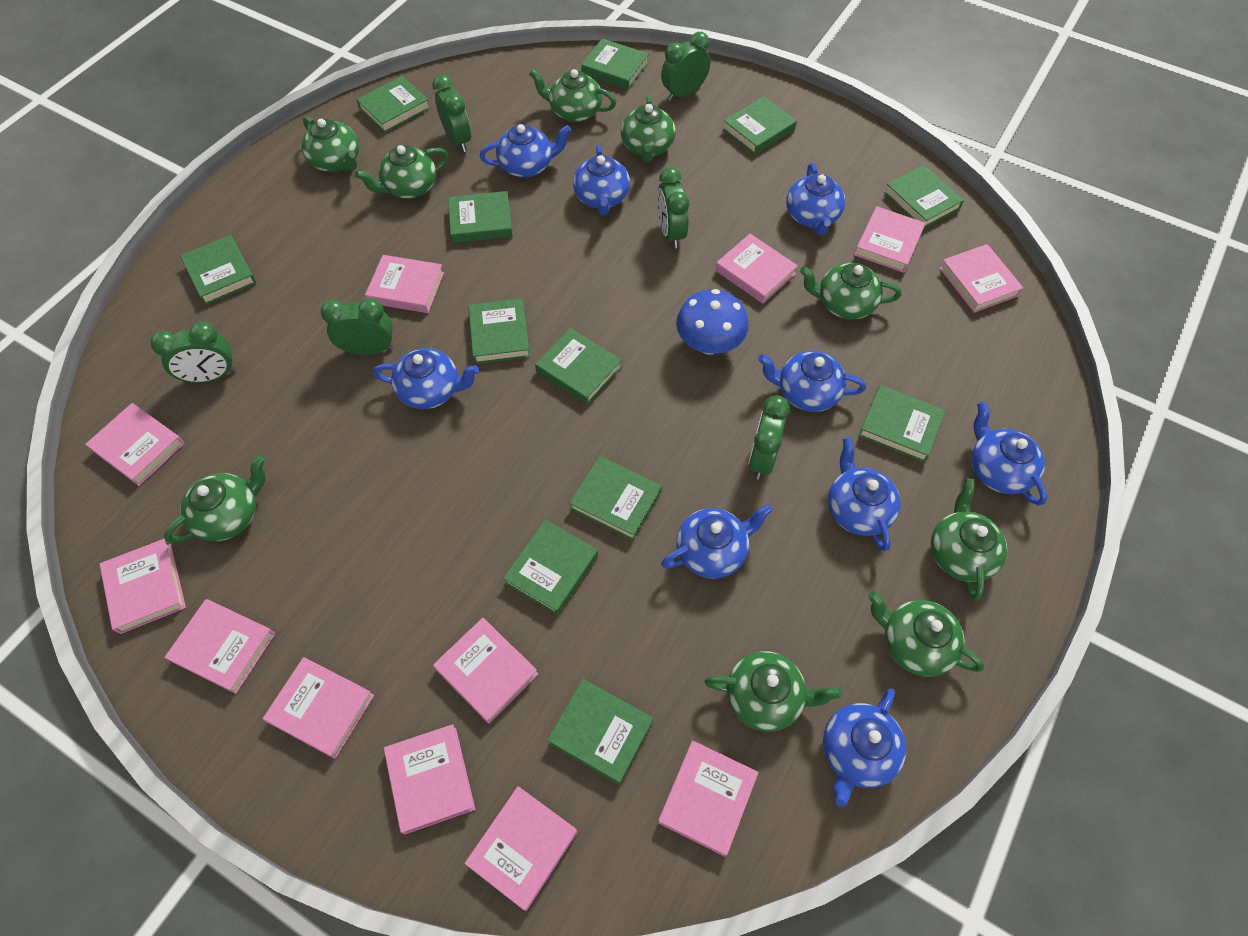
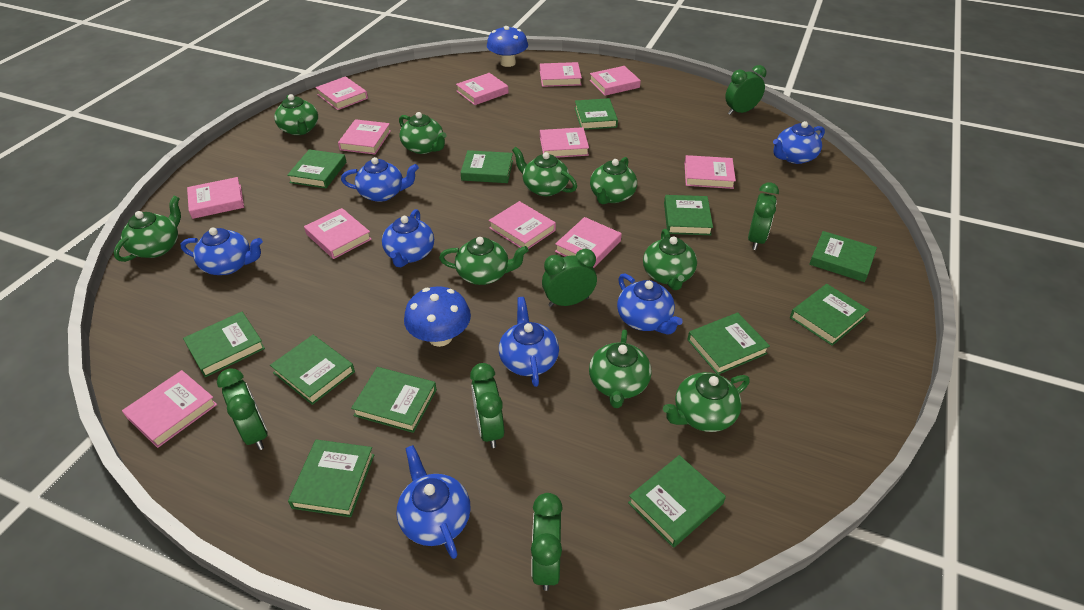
blue mushroom: 1 -> 2
blue teapot: 9 -> 7

